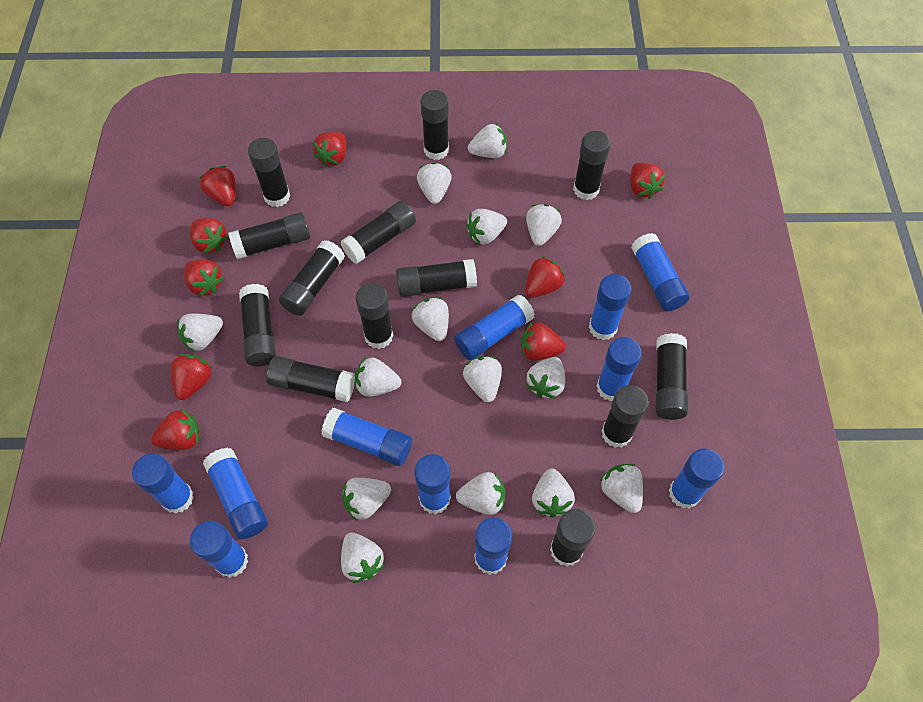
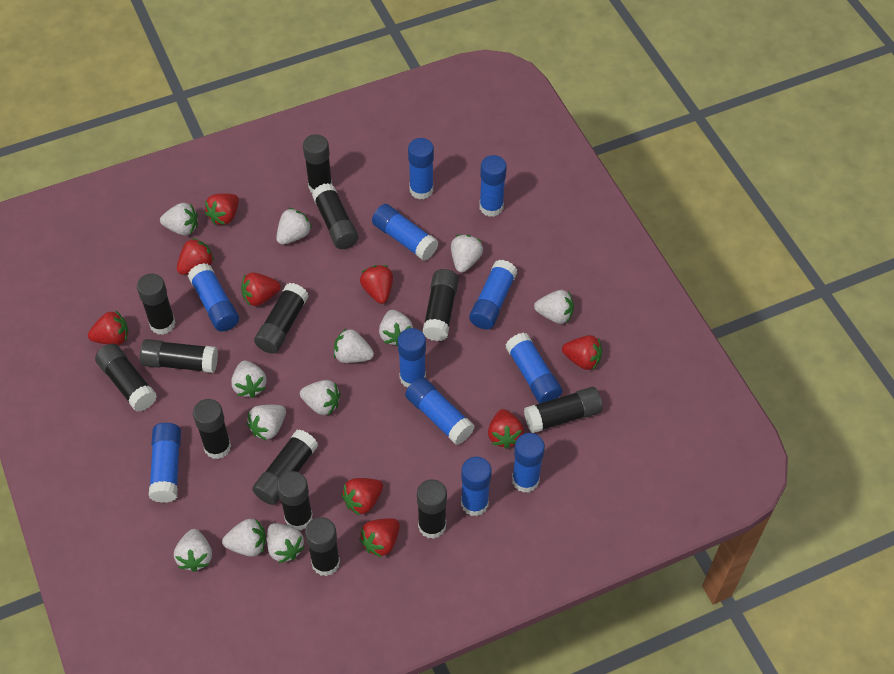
white strawberry: 14 -> 12

